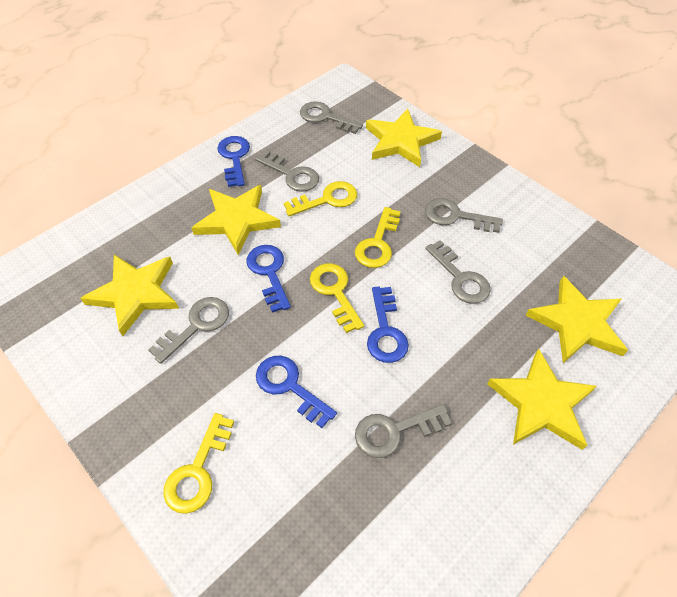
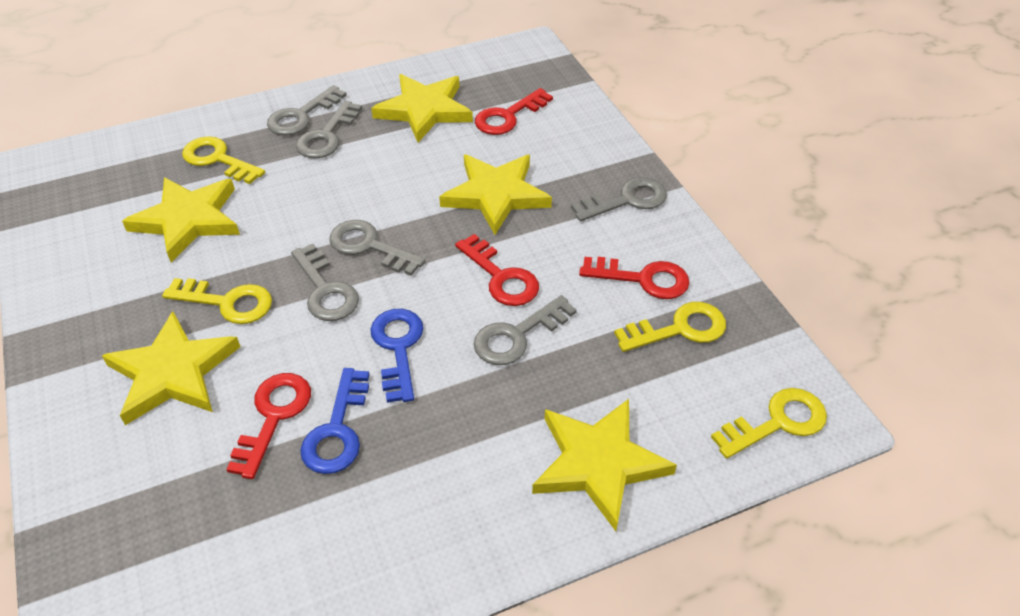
blue key: 4 -> 2
red key: 0 -> 4

